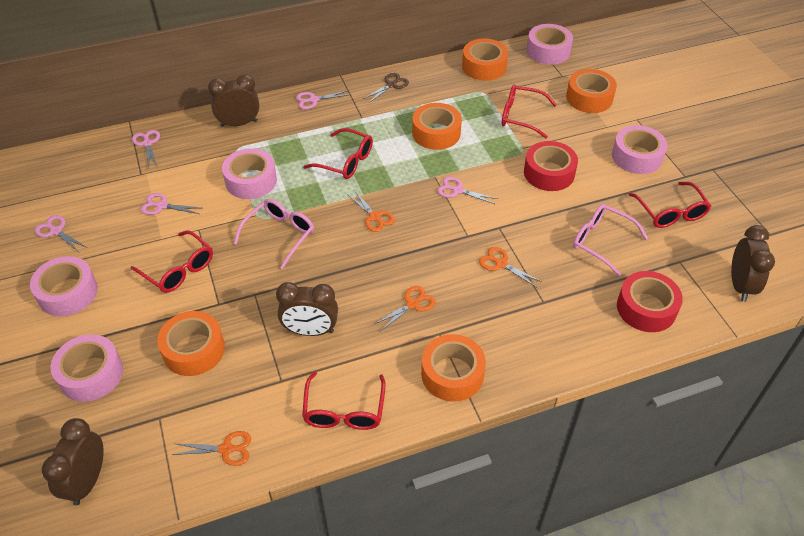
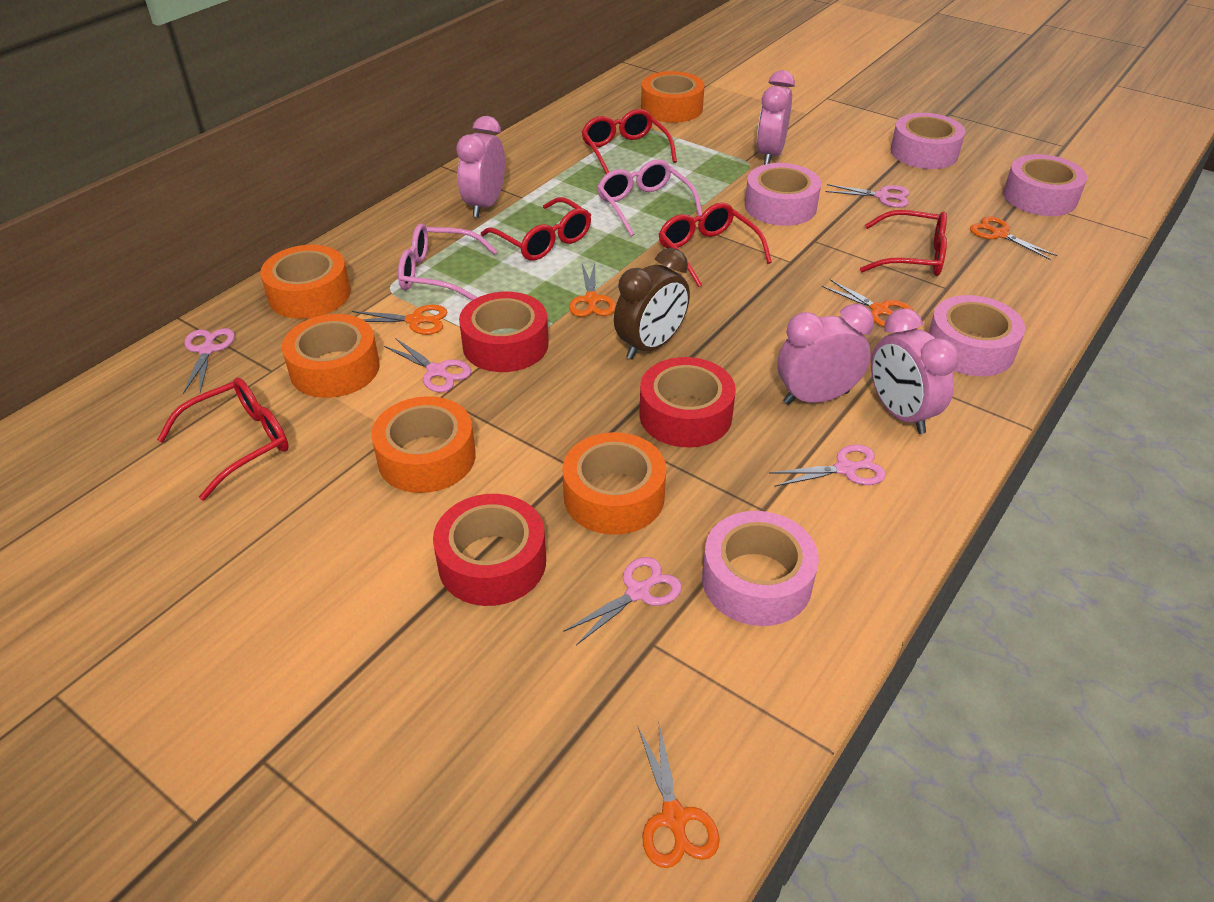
brown clock: 4 -> 1
brown scissors: 1 -> 0
orange scissors: 4 -> 5
pink clock: 0 -> 4
red tape: 2 -> 3

